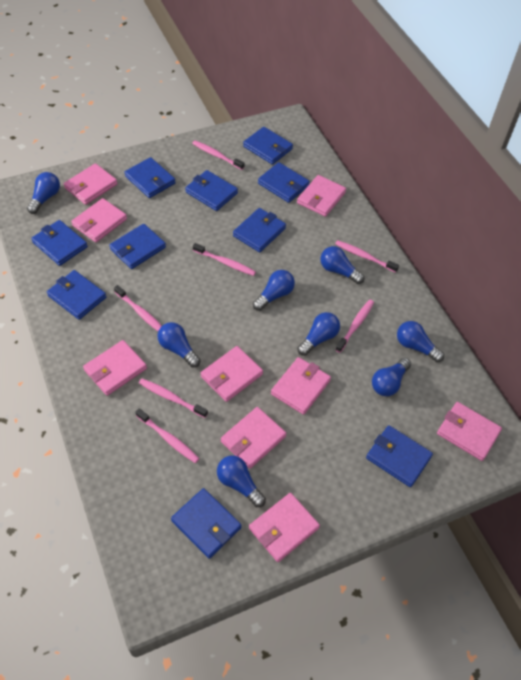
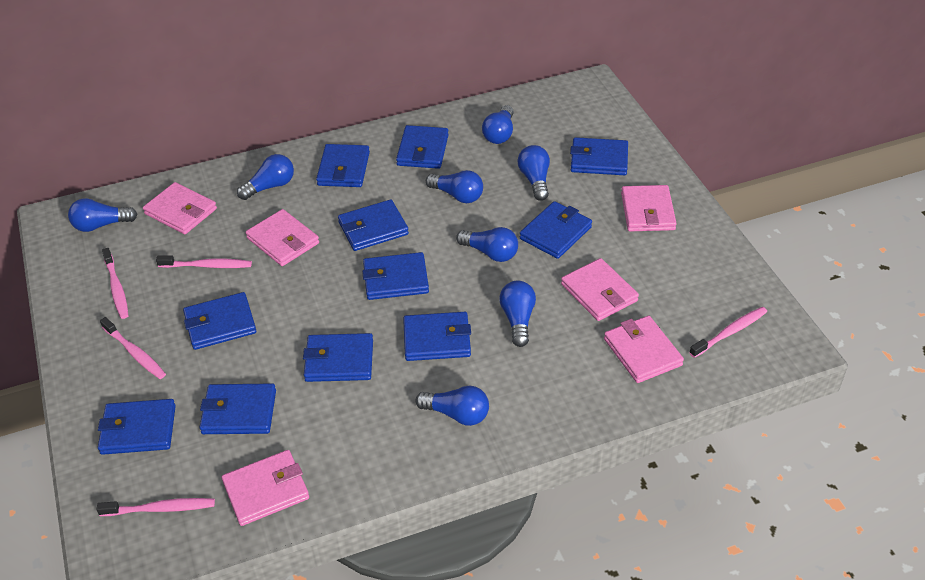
blue wallet: 10 -> 11
pink toothbrush: 7 -> 5
pink wallet: 9 -> 6

